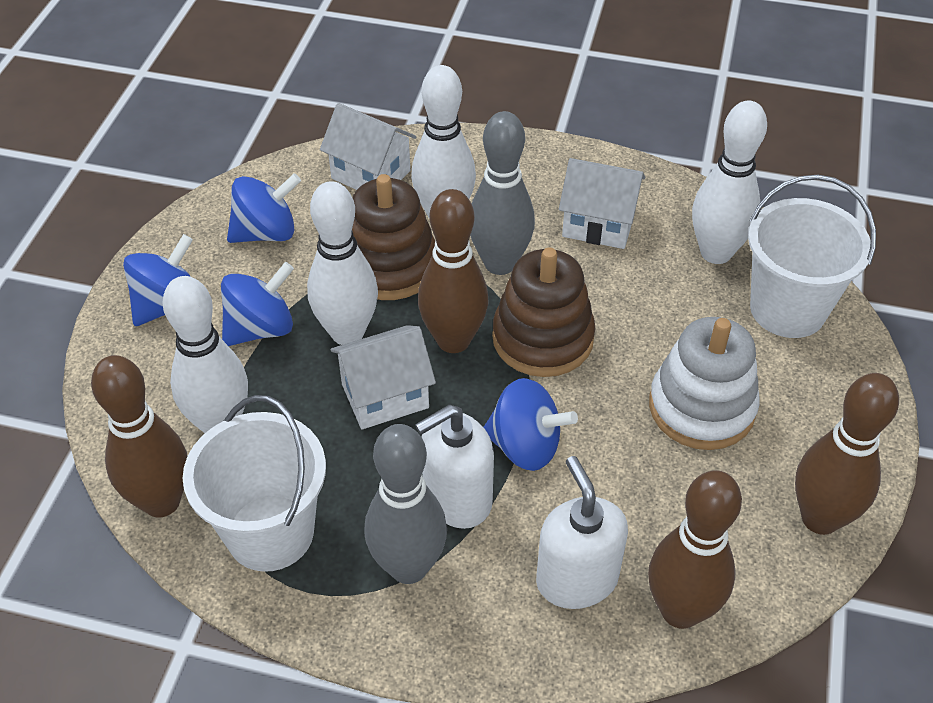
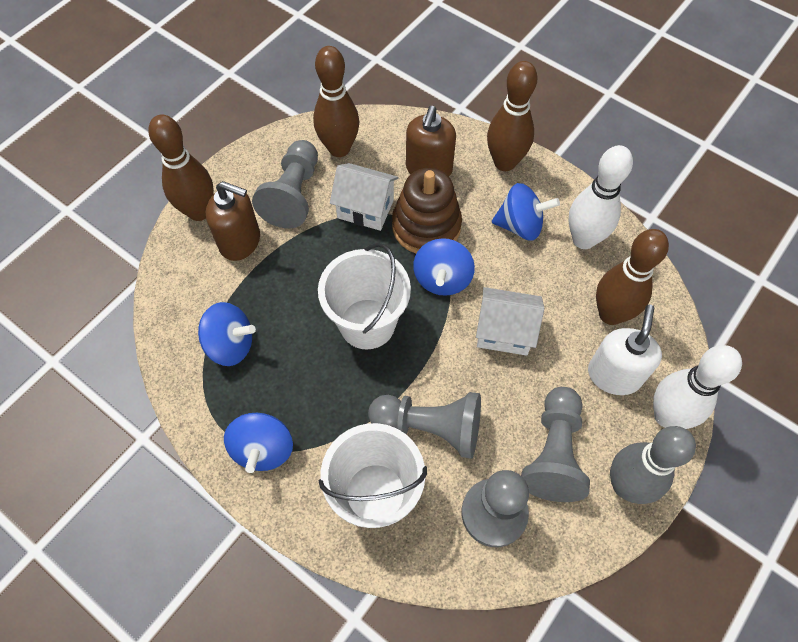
brown soap dispenser: 0 -> 2
brown stacking toy: 2 -> 1
grey bowling pin: 2 -> 1
grey pawn: 0 -> 4
white bowling pin: 4 -> 2
white house: 3 -> 2
white soap dispenser: 2 -> 1
white stacking toy: 1 -> 0

